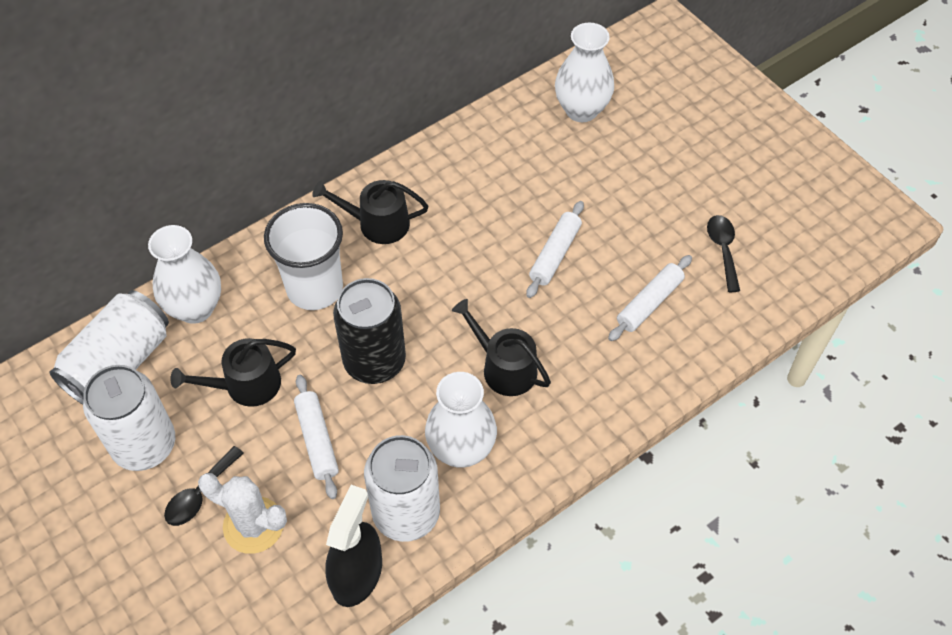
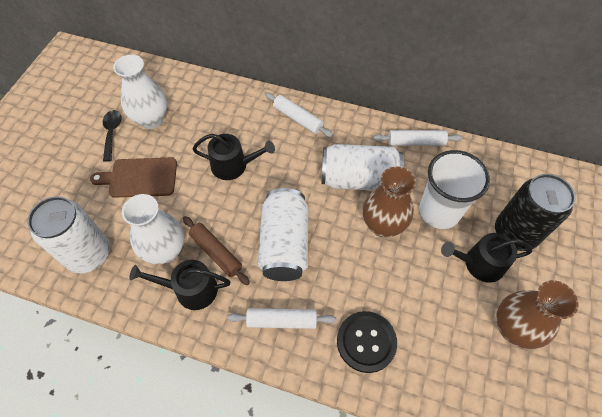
black button: 0 -> 1
black spoon: 2 -> 1
black spray bottle: 1 -> 0
brown cutting board: 0 -> 1
brown rolling pin: 0 -> 1
brown vase: 0 -> 2
white cactus: 1 -> 0
white vase: 3 -> 2

